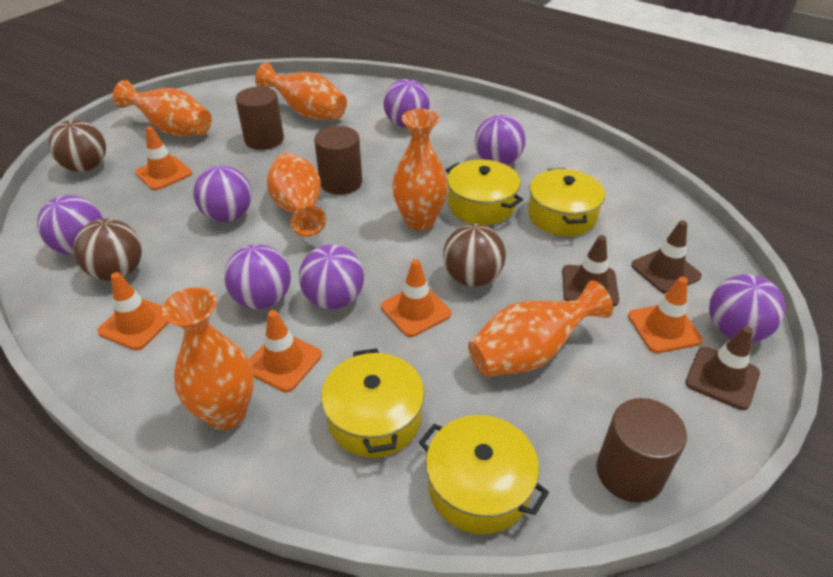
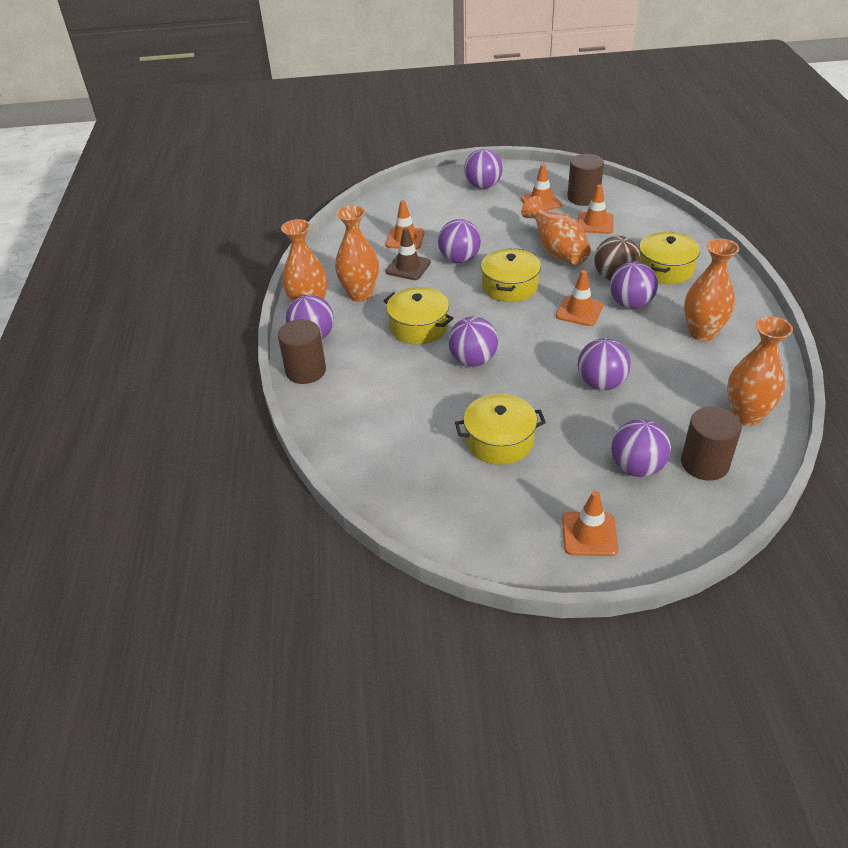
brown ball: 3 -> 1
brown traffic cone: 3 -> 1
orange vase: 6 -> 5

